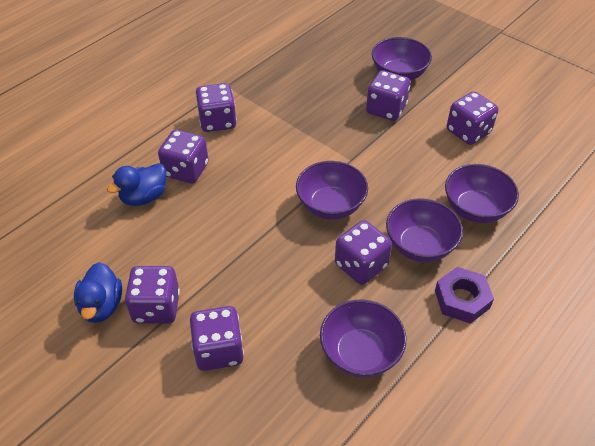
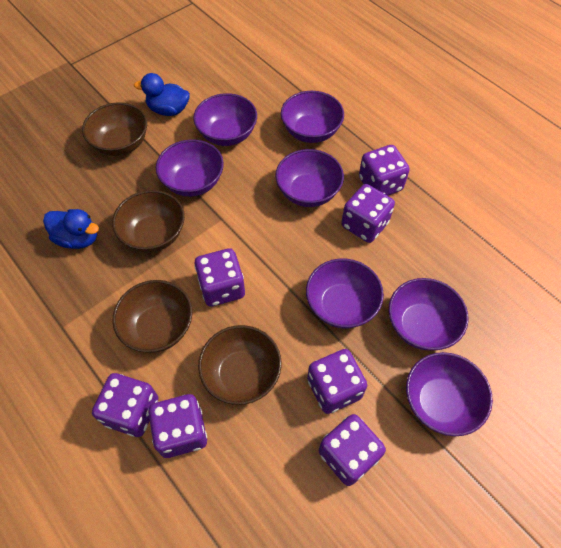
brown bowl: 0 -> 4
purple bowl: 5 -> 7
purple nut: 1 -> 0

